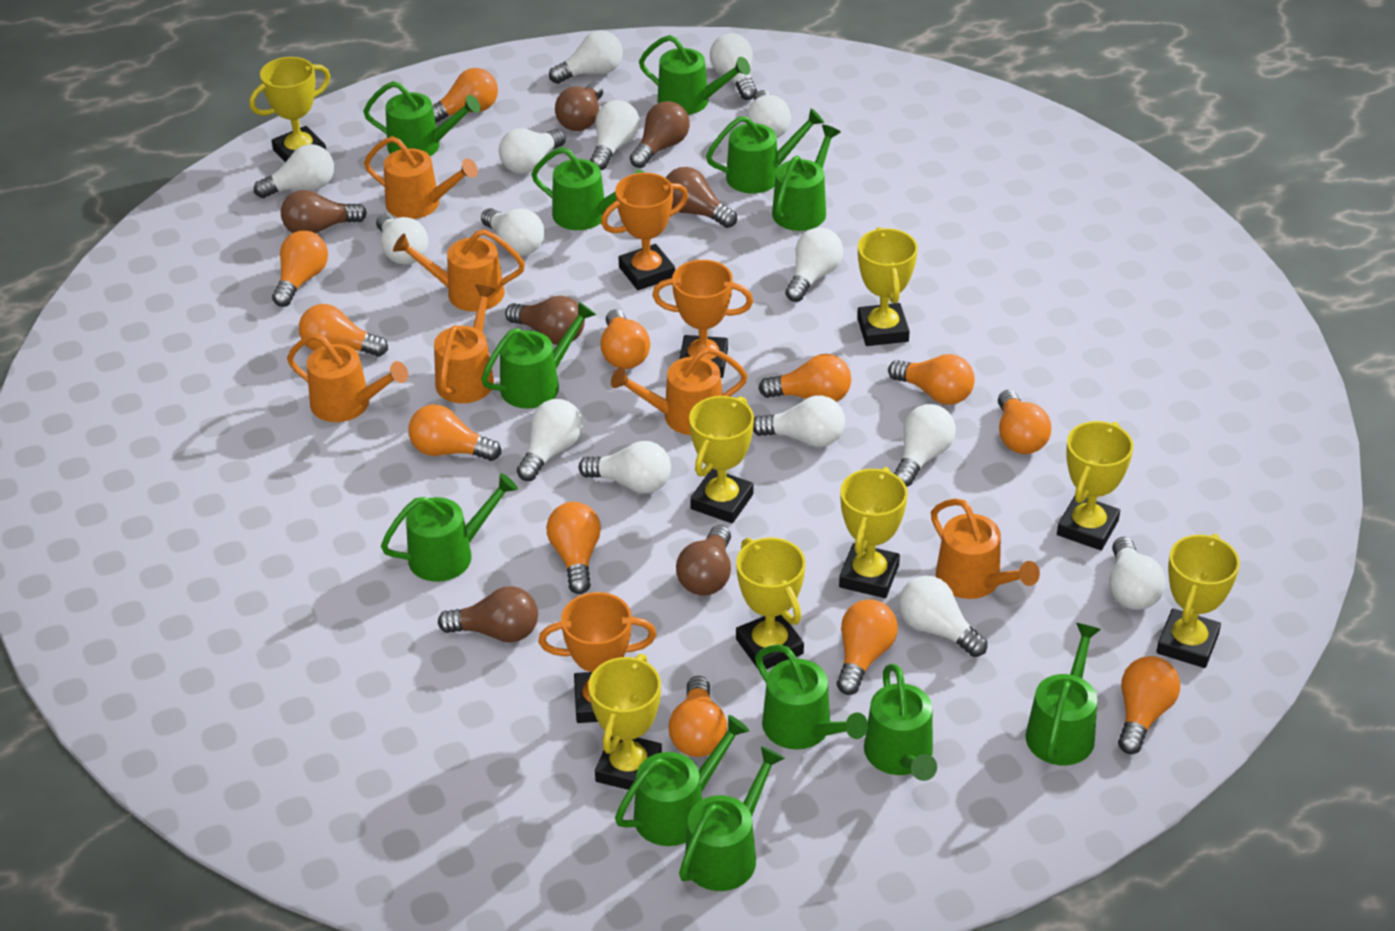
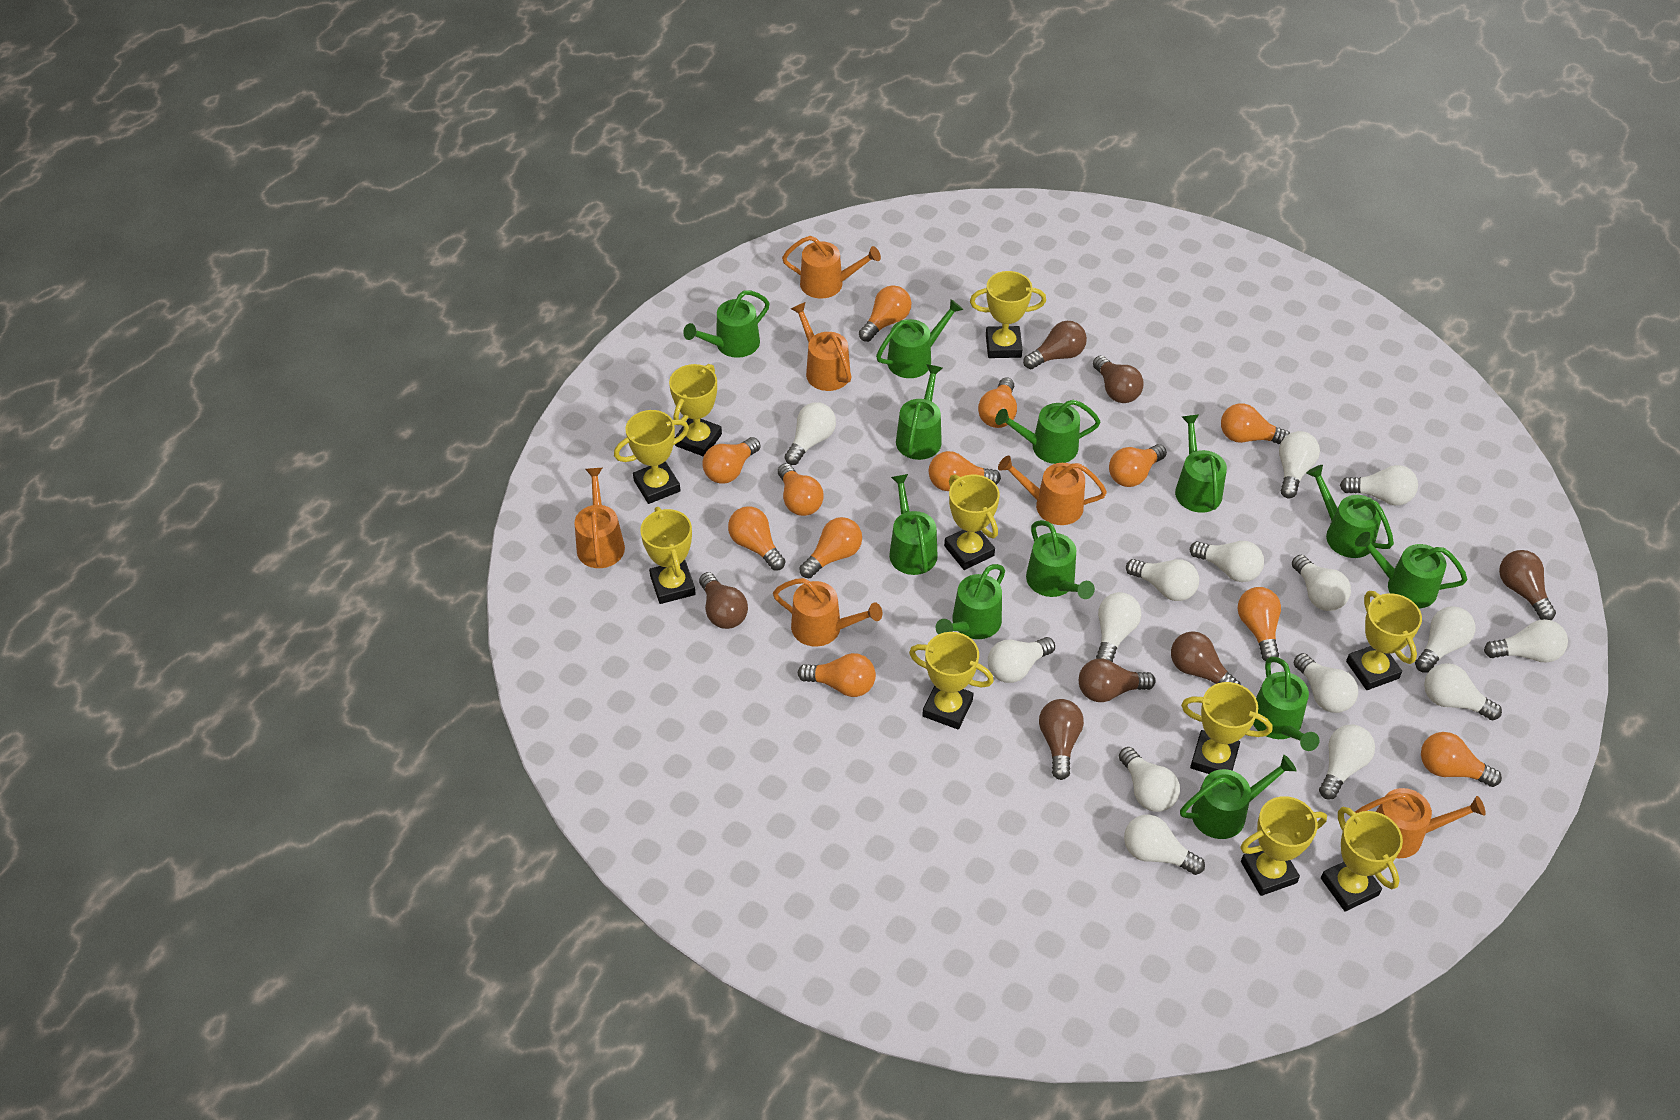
orange trophy: 3 -> 0
yellow trophy: 8 -> 10

